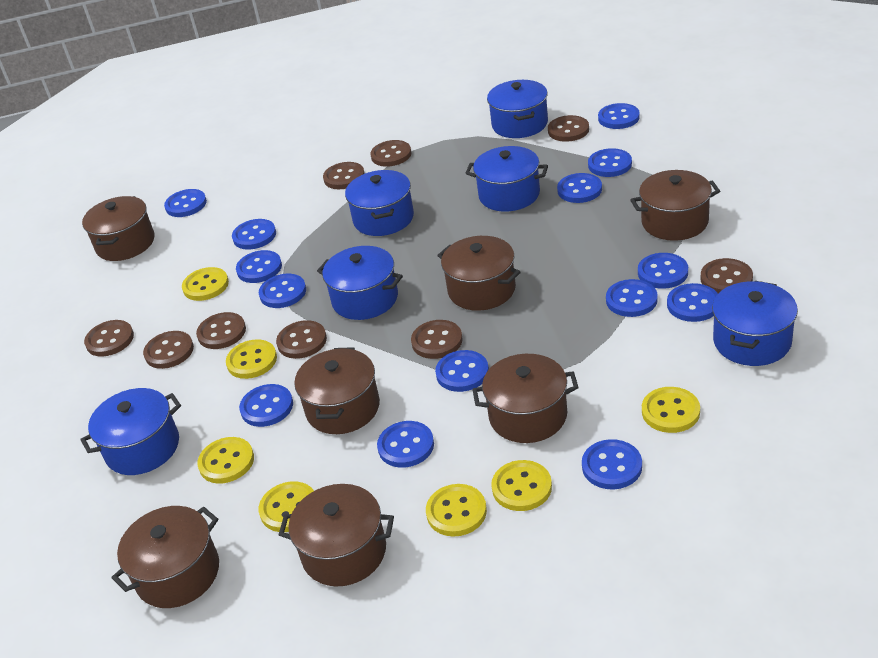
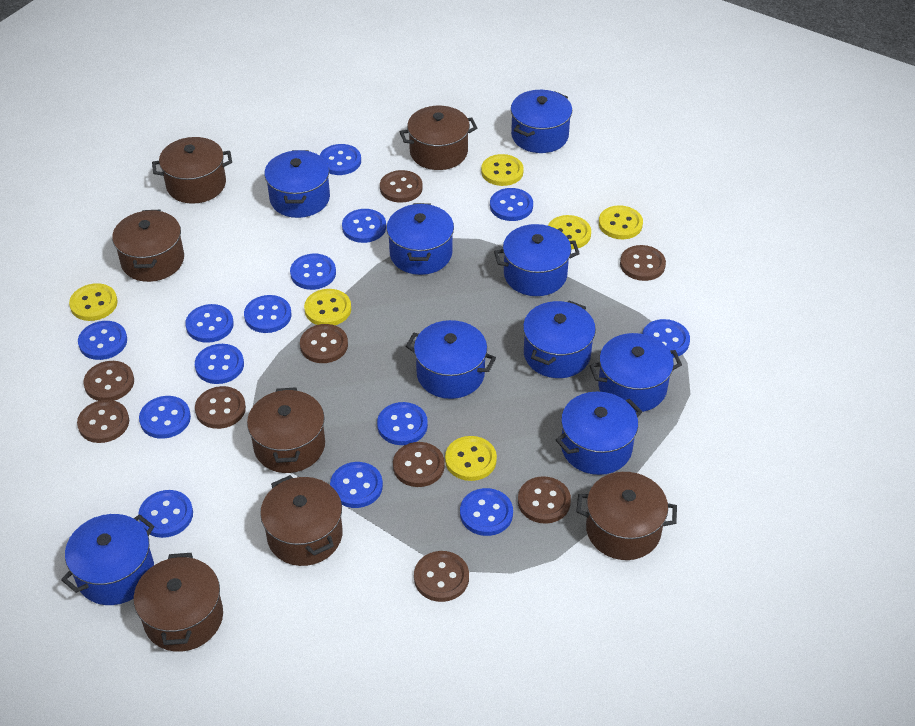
blue pot: 6 -> 9
yellow button: 7 -> 6

